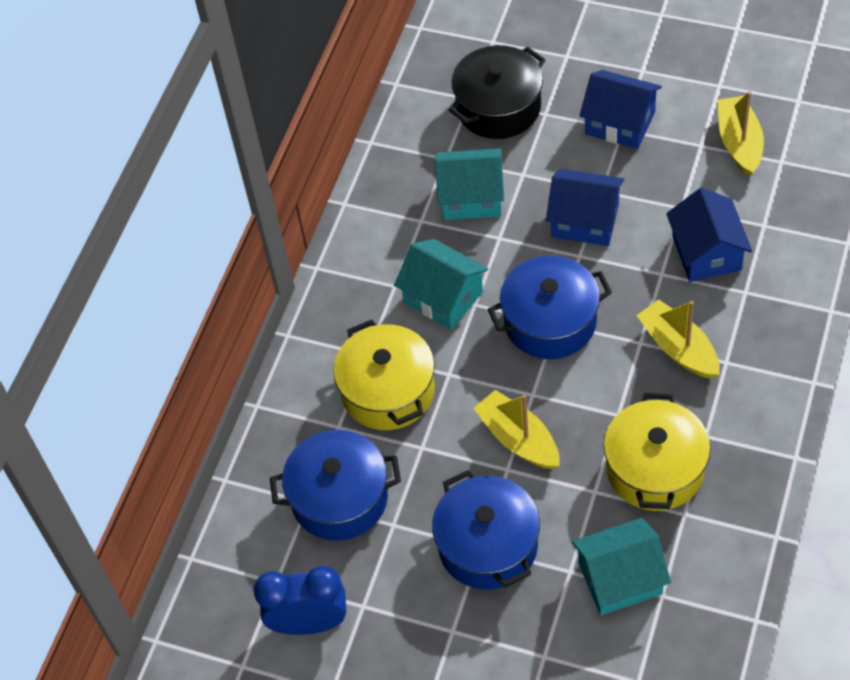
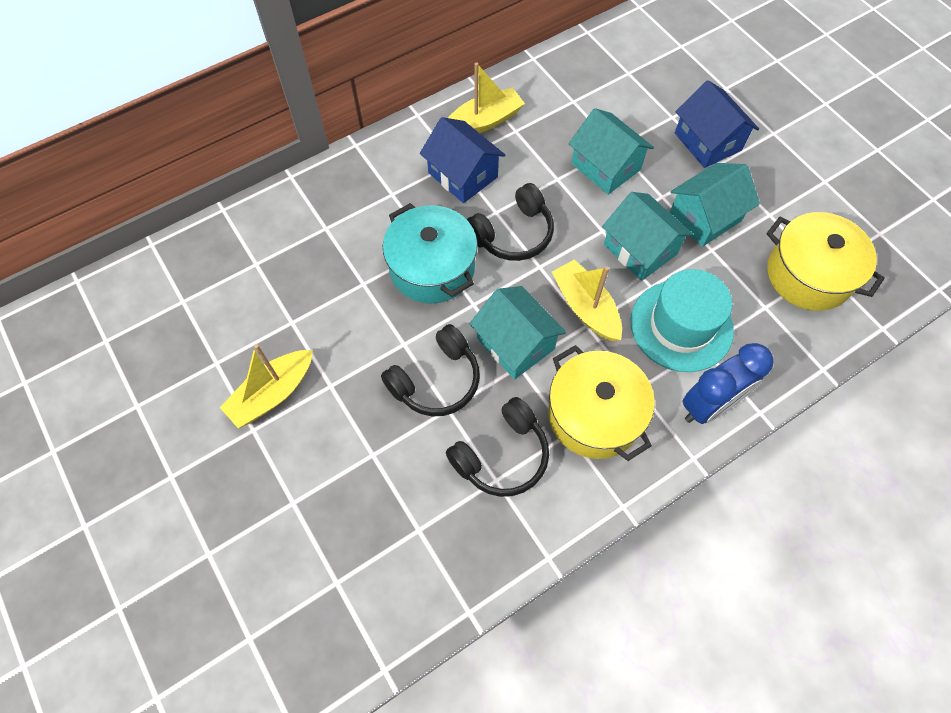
black headphones: 0 -> 3
black pot: 1 -> 0
blue house: 3 -> 2
blue pot: 3 -> 0
turquoise hat: 0 -> 1
turquoise house: 3 -> 4
turquoise pot: 0 -> 1

